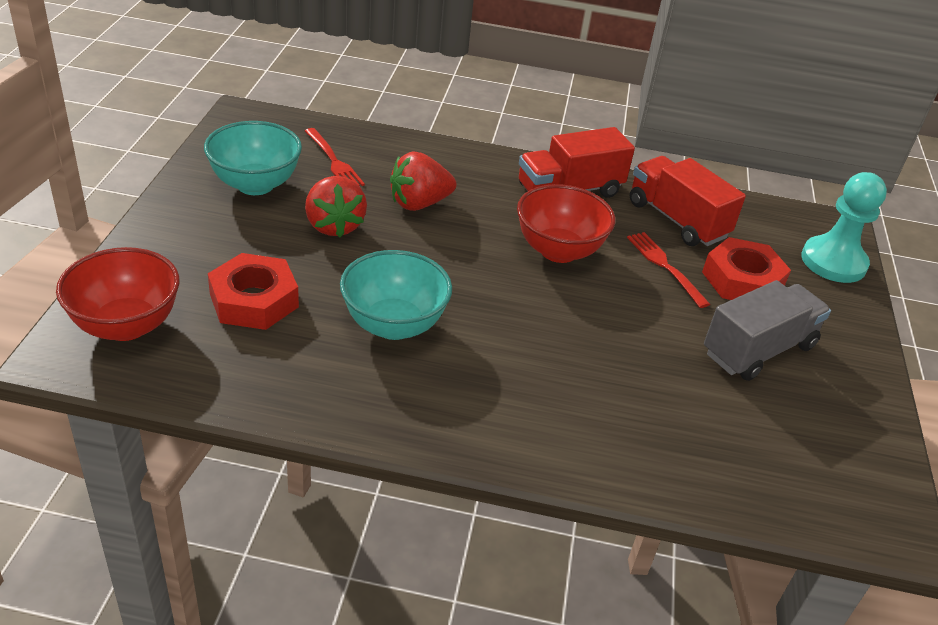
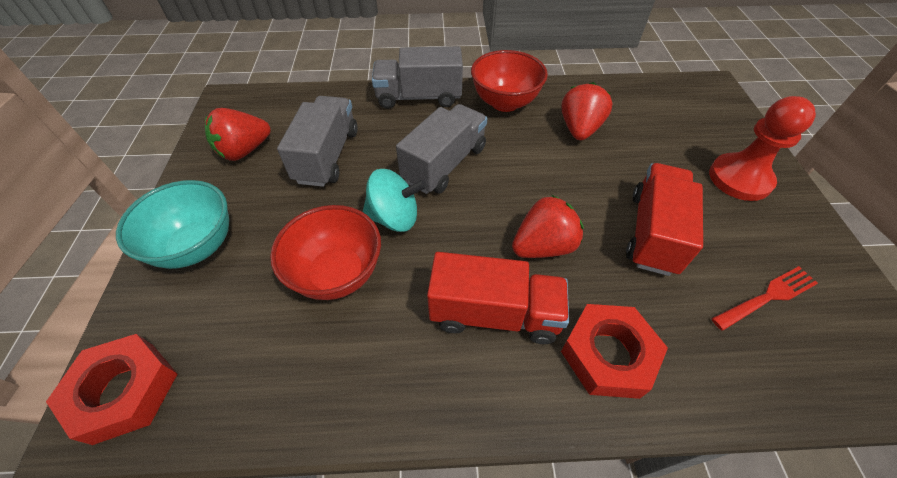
grey truck: 1 -> 3
red fork: 2 -> 1
red pawn: 0 -> 1
red strawberry: 2 -> 3
turquoise bowl: 2 -> 1
turquoise pawn: 1 -> 0
turquoise spinning top: 0 -> 1

